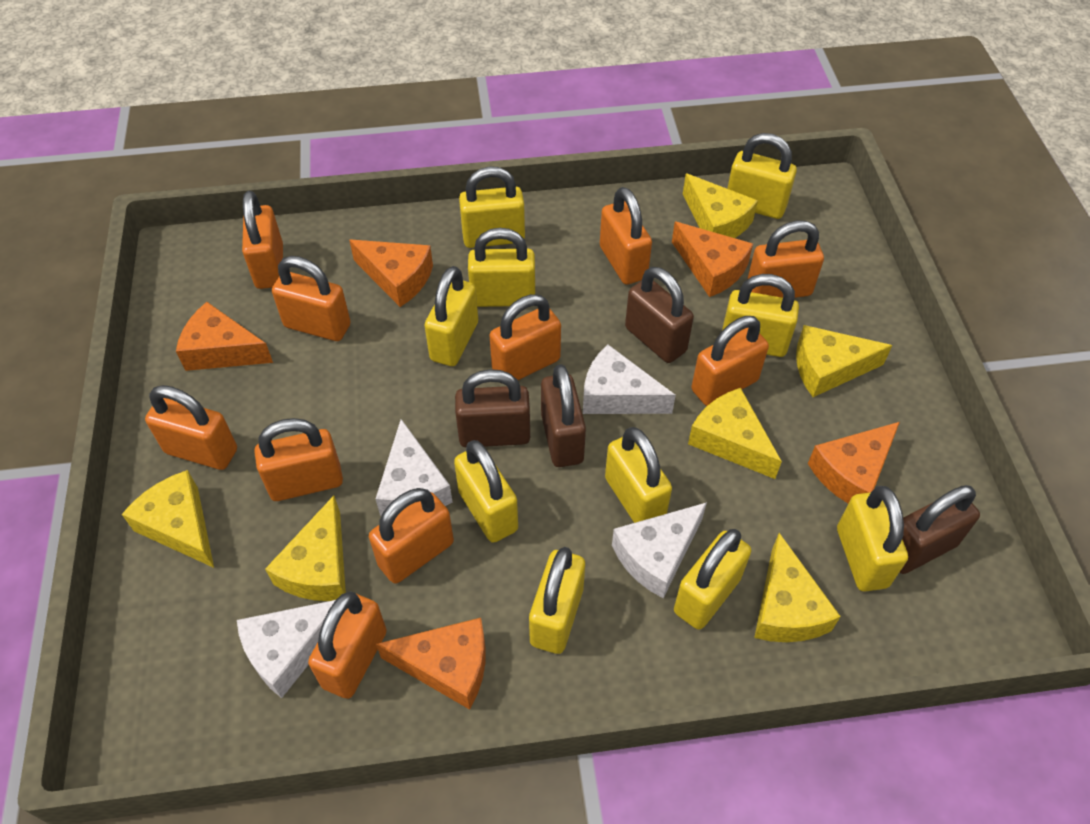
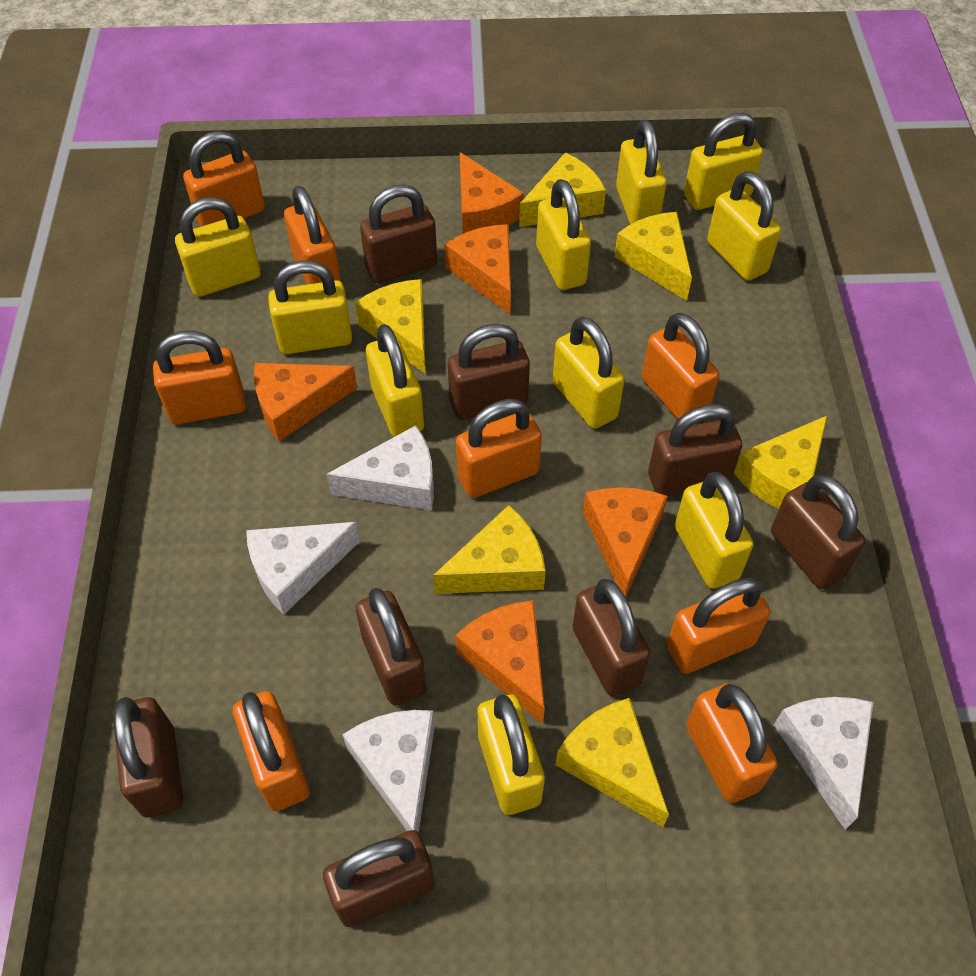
brown padlock: 4 -> 8
orange padlock: 10 -> 8

